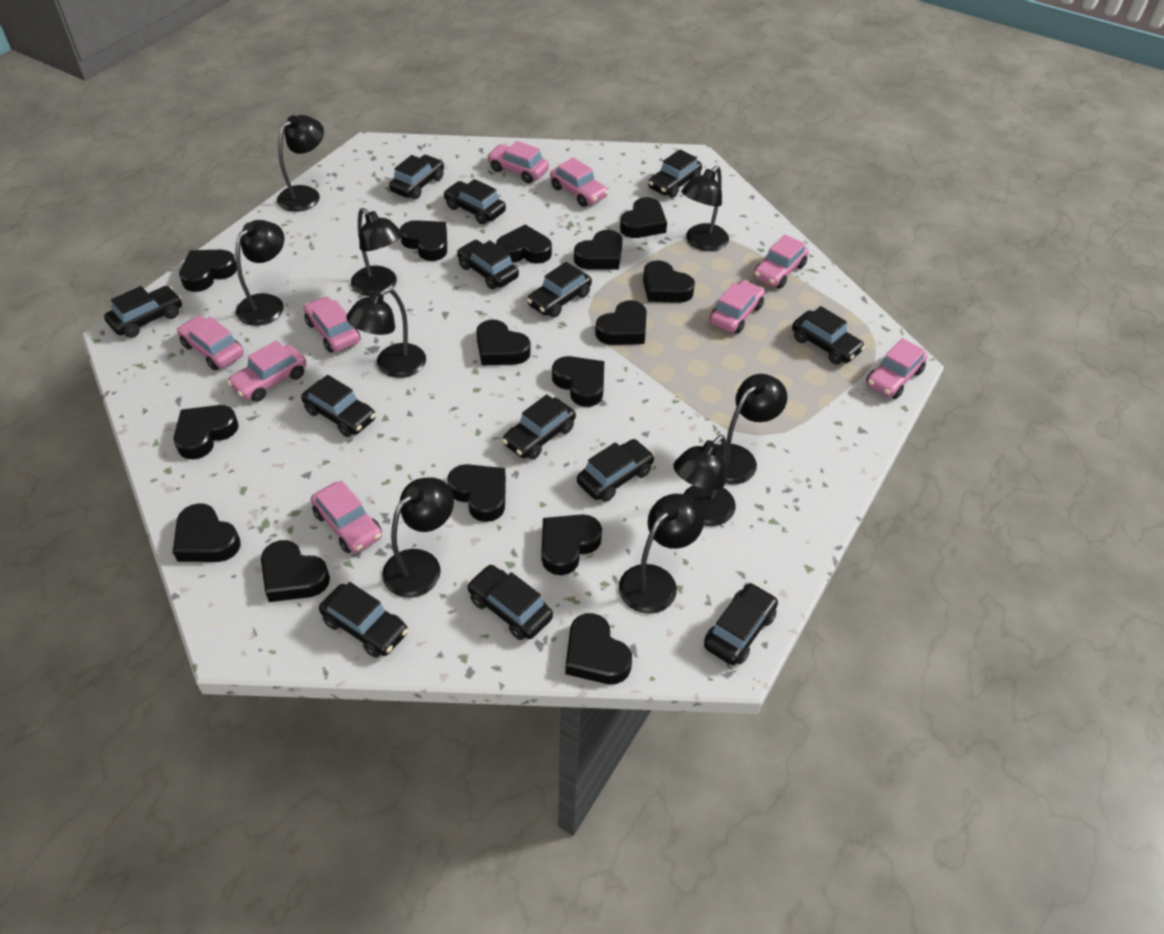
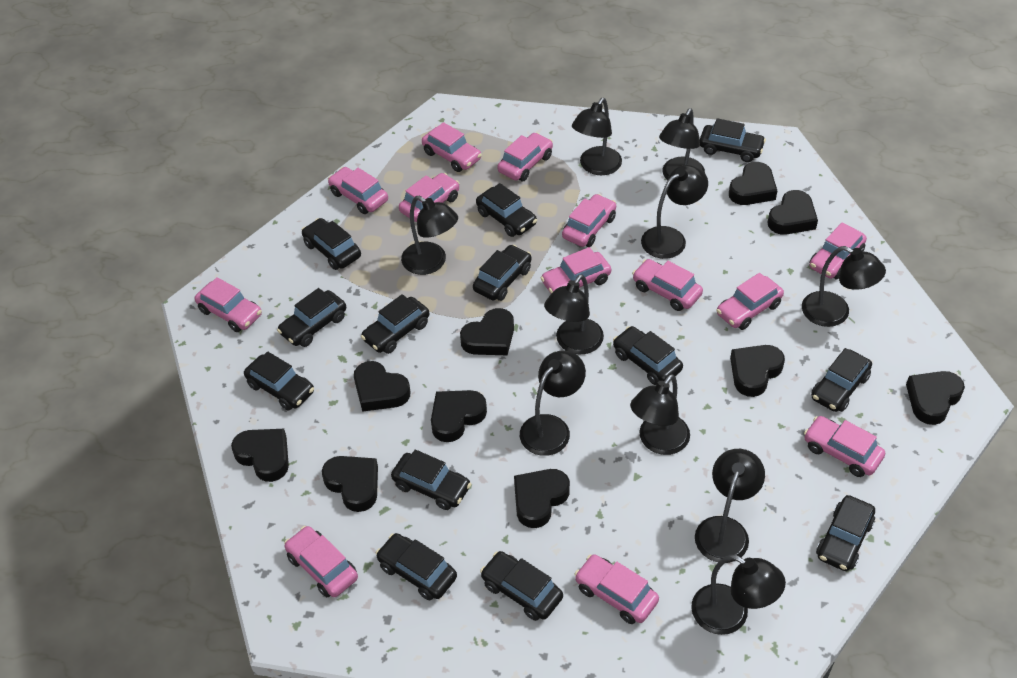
black heart: 15 -> 10
black lamp: 9 -> 10
pink car: 9 -> 13

